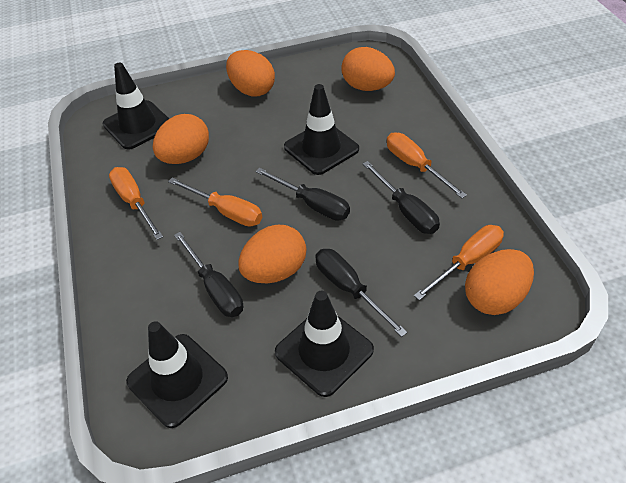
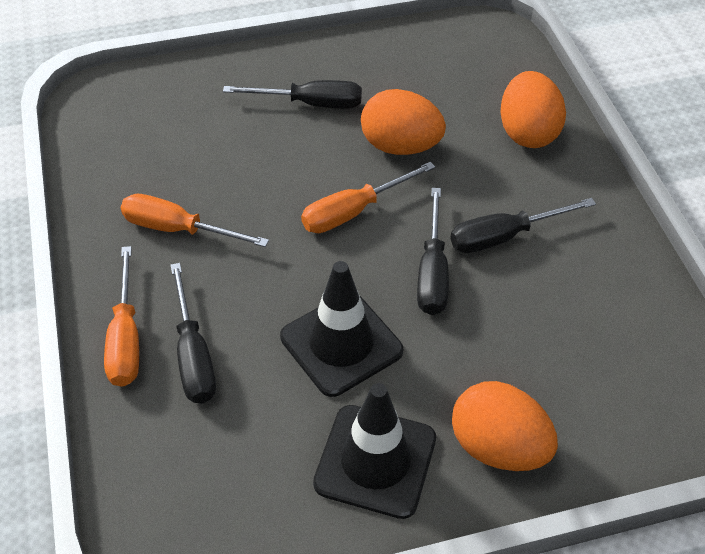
black traffic cone: 4 -> 2
orange egg: 5 -> 3
orange screwdriver: 4 -> 3

